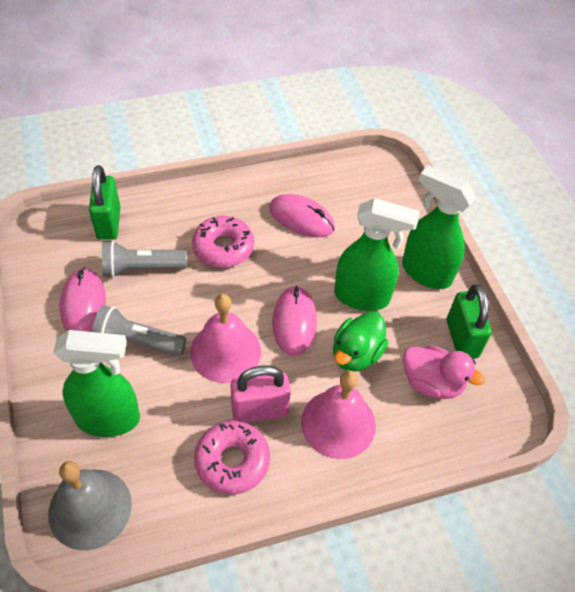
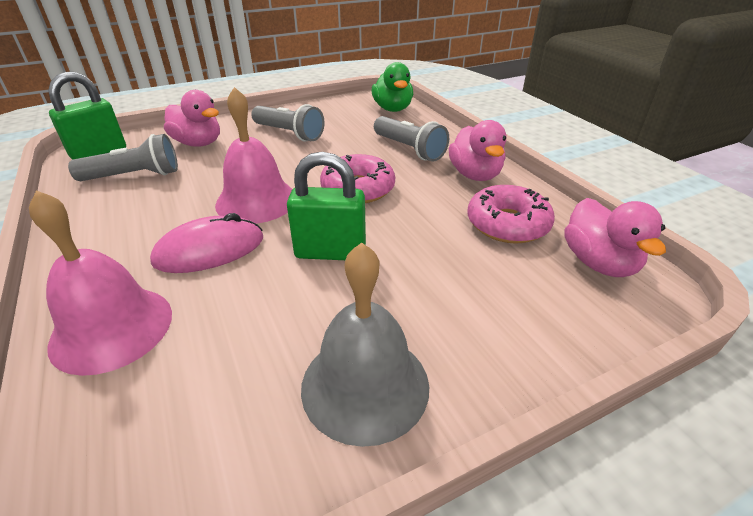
green spray bottle: 3 -> 0
grey flashlight: 2 -> 3
pink duck: 1 -> 3
pink mouse: 3 -> 1
pink padlock: 1 -> 0

